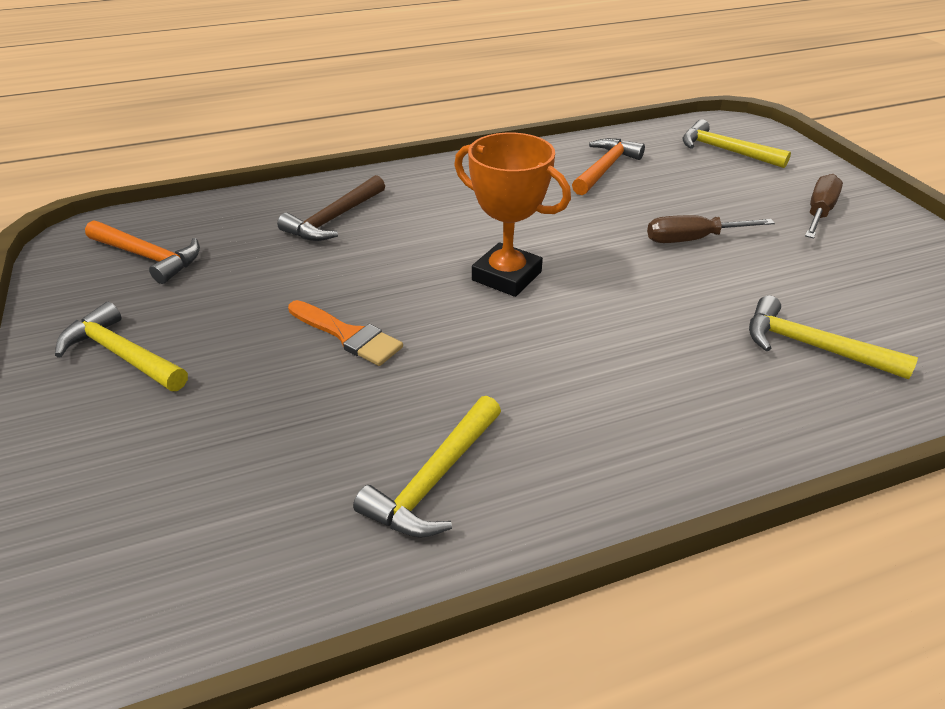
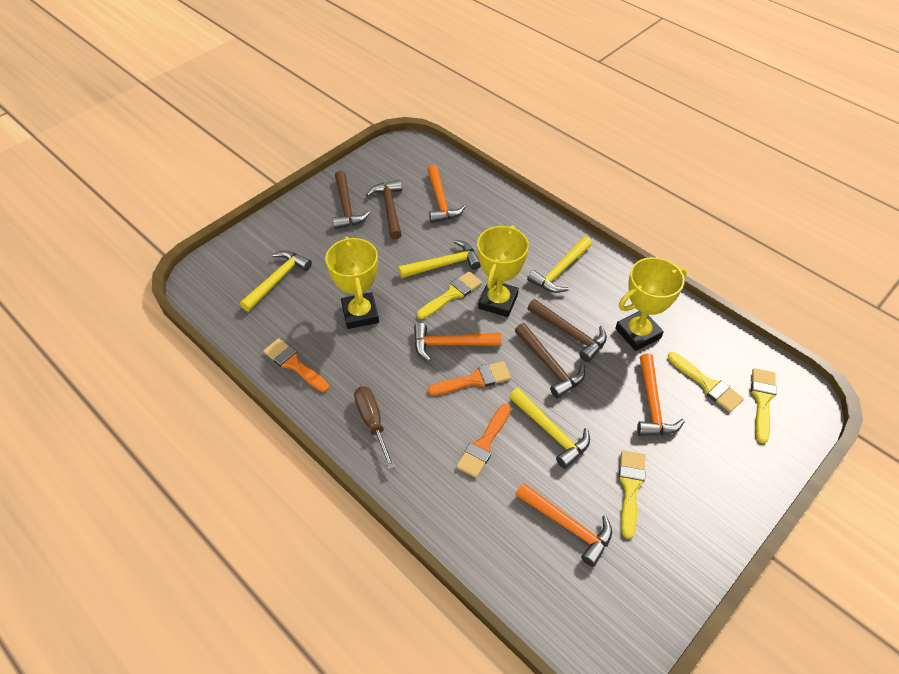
brown hammer: 1 -> 4
brown screwdriver: 2 -> 1
orange brush: 1 -> 3
orange hammer: 2 -> 4
orange trophy: 1 -> 0
yellow brush: 0 -> 4
yellow trophy: 0 -> 3

